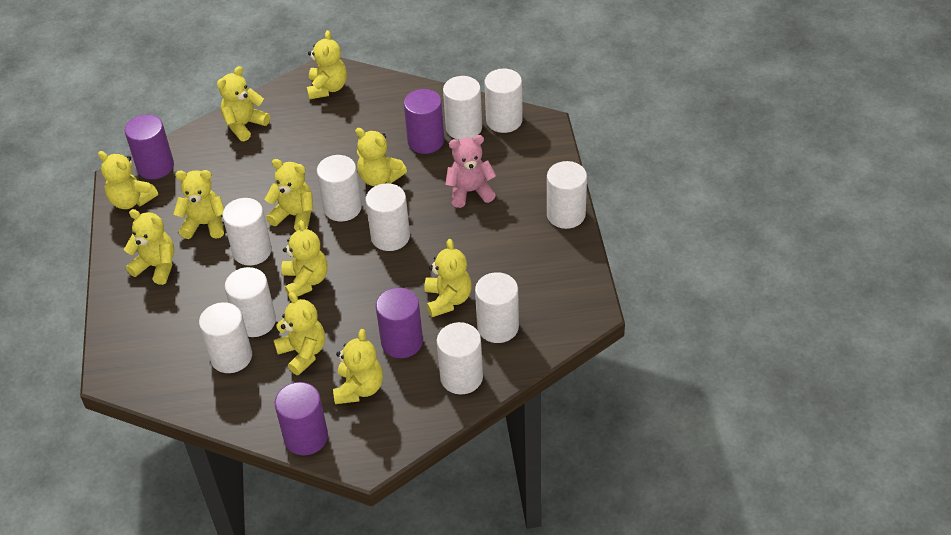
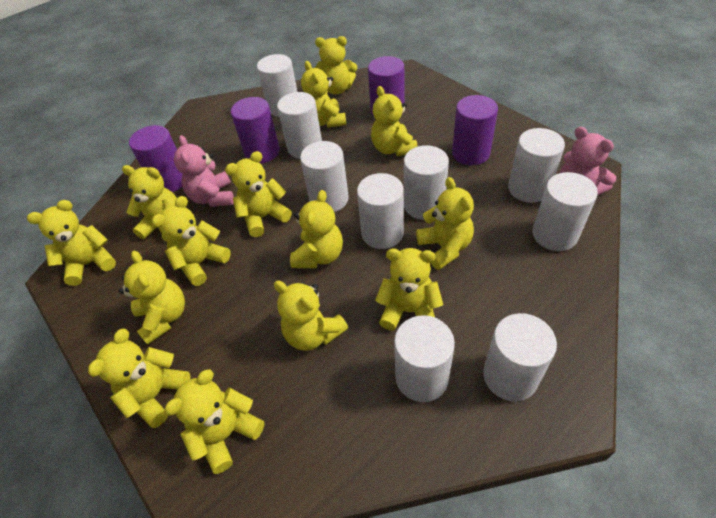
pink teddy bear: 1 -> 2
white cylinder: 10 -> 9
yellow teddy bear: 11 -> 14

